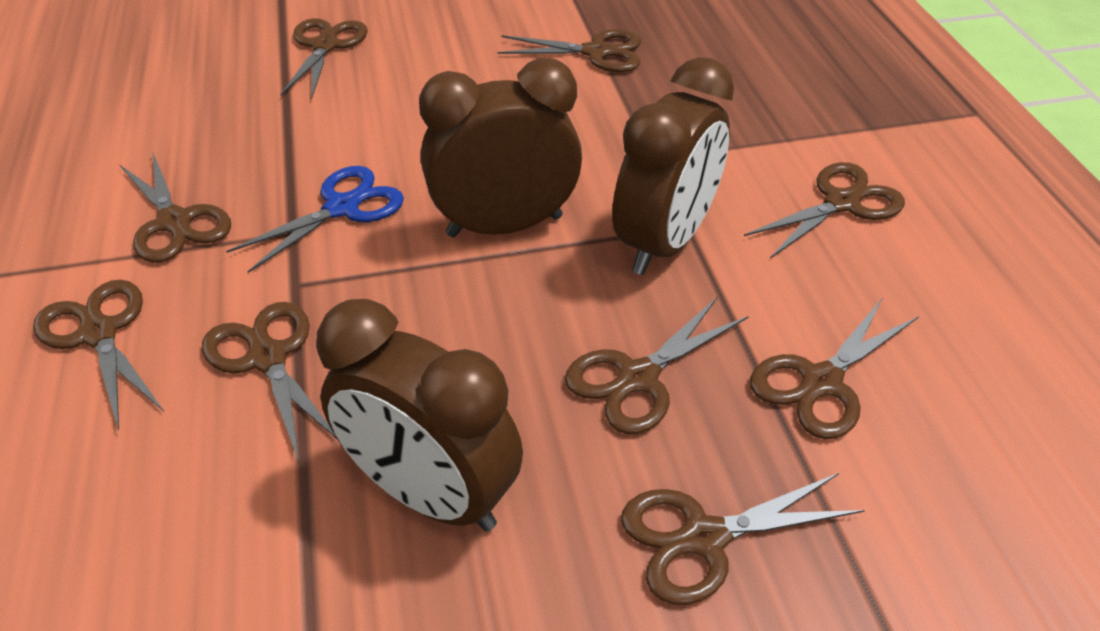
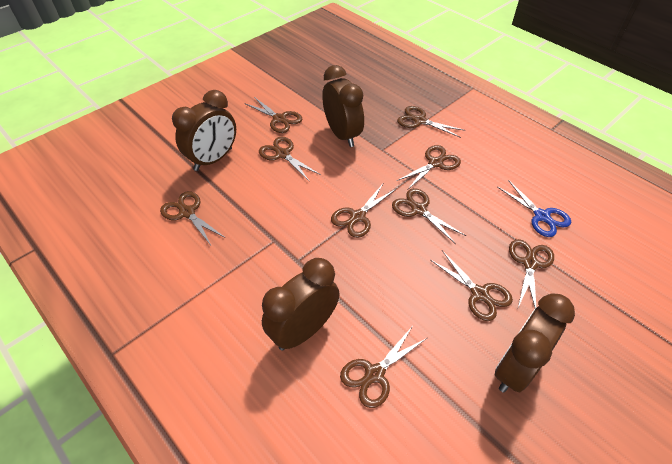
brown clock: 3 -> 4
brown scissors: 9 -> 10

